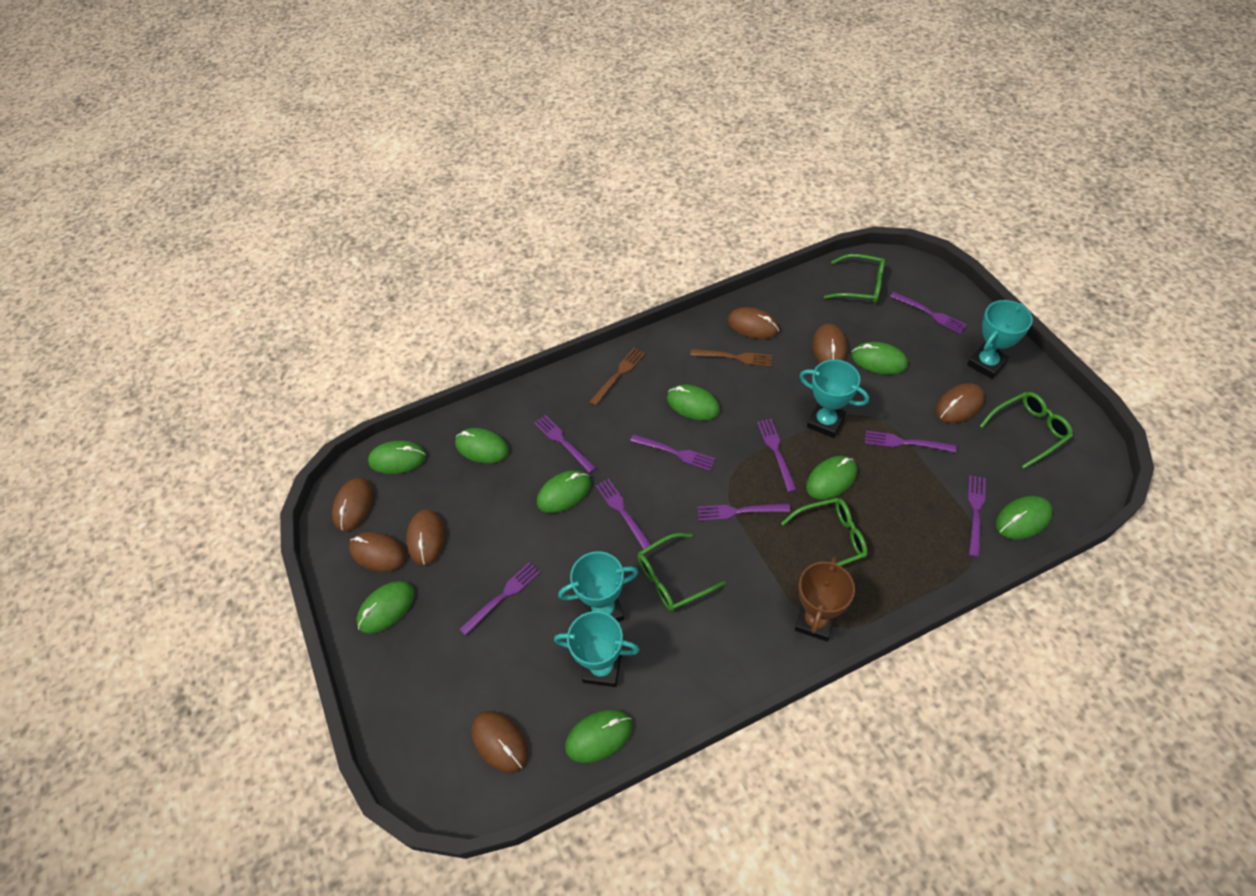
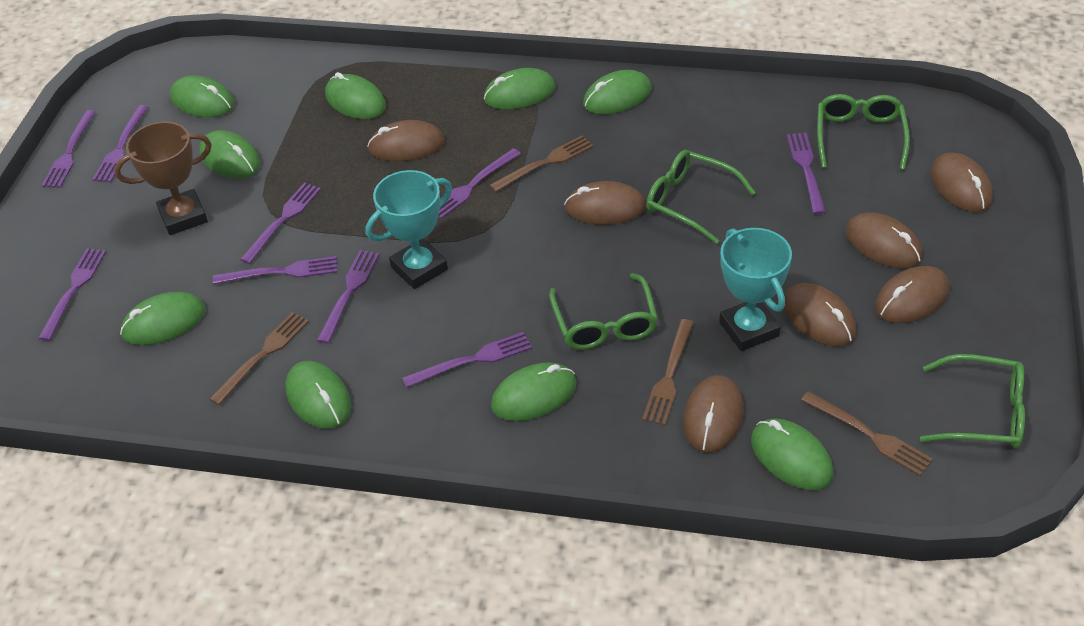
brown fork: 2 -> 4
turquoise trophy: 4 -> 2

